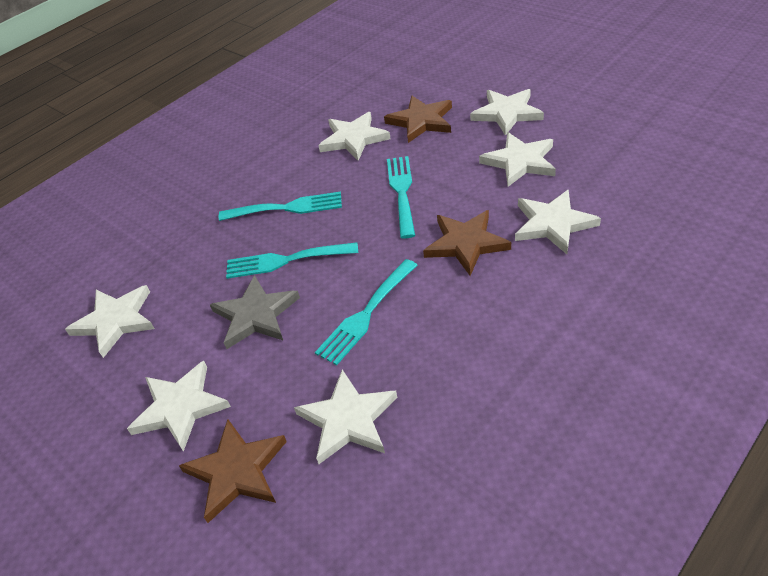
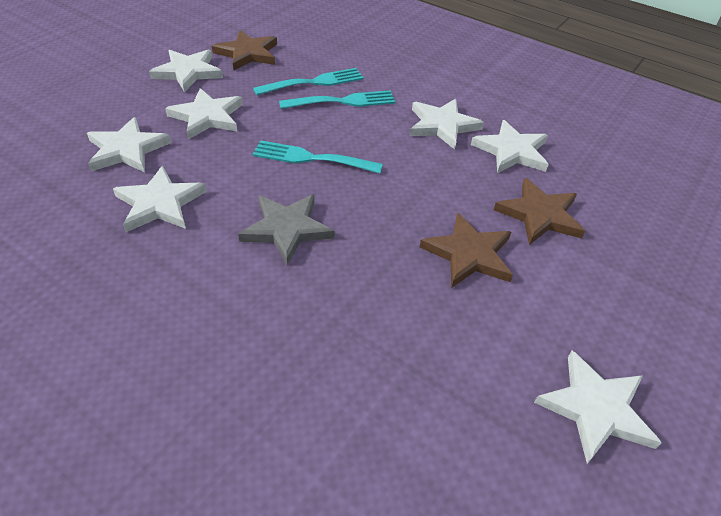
turquoise fork: 4 -> 3

